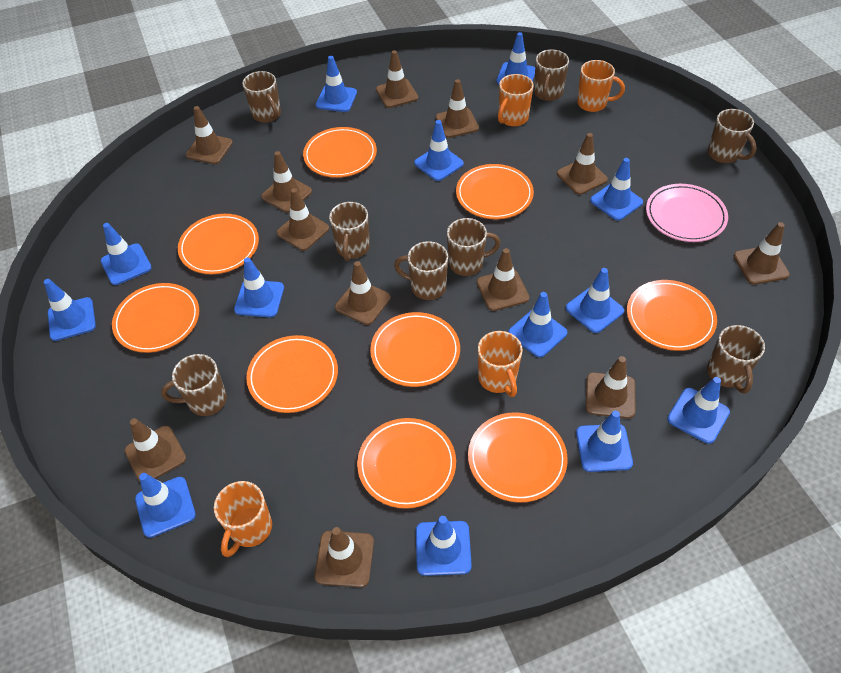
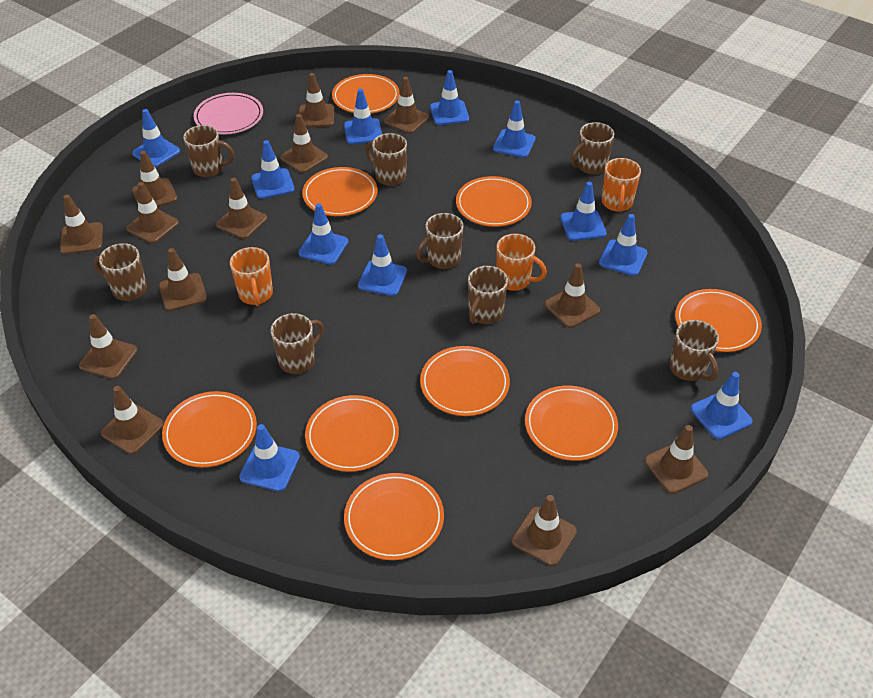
blue traffic cone: 13 -> 11
brown traffic cone: 12 -> 13
orange mug: 4 -> 3

